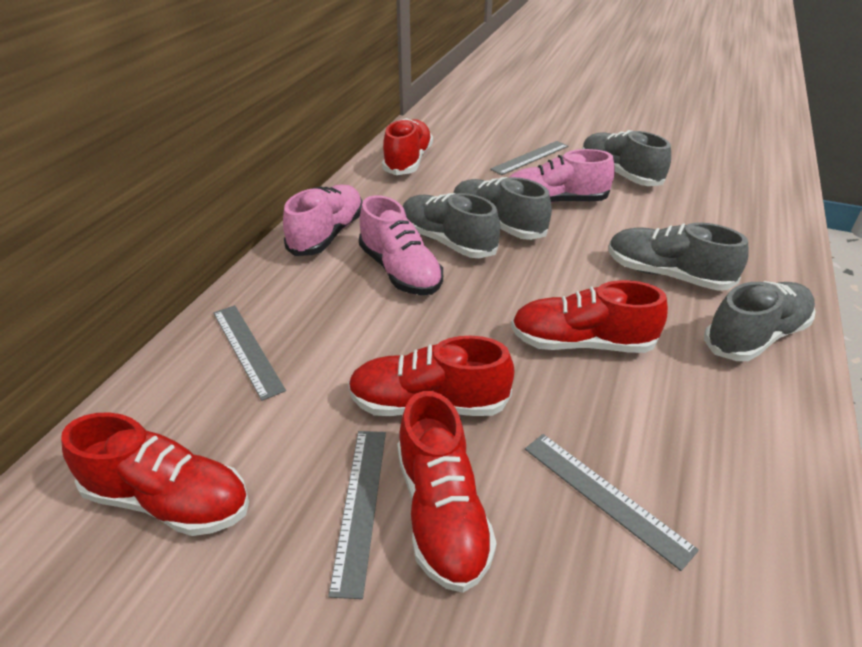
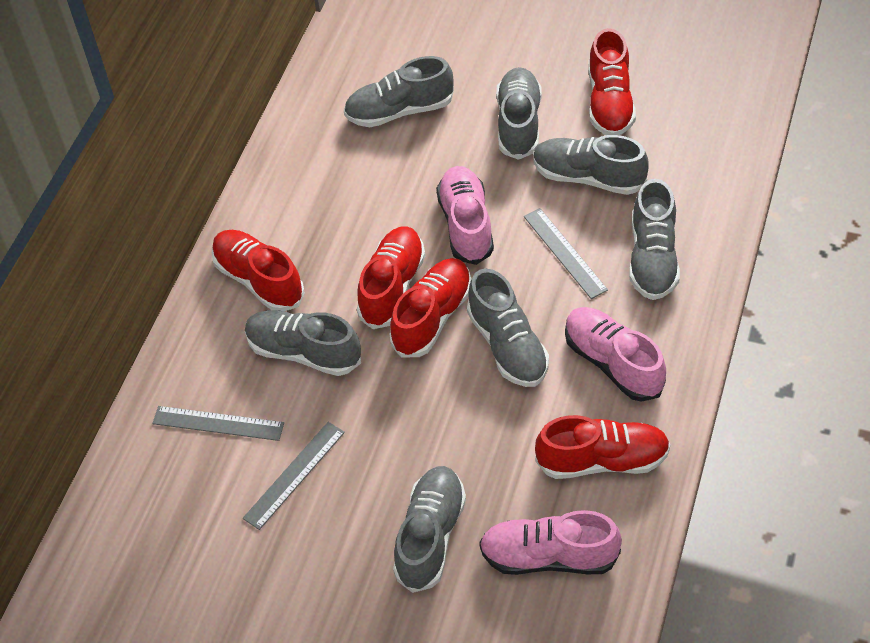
grey ruler: 4 -> 3
grey shoe: 5 -> 7

